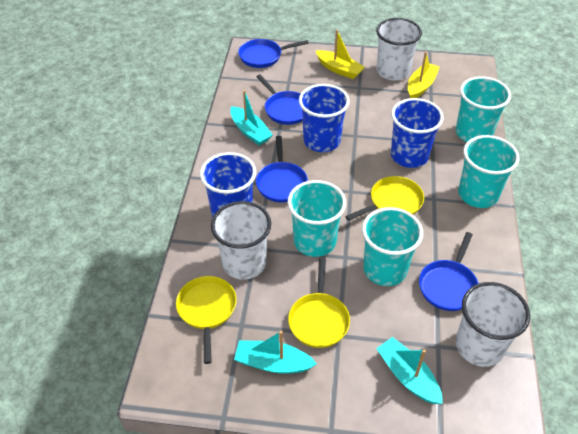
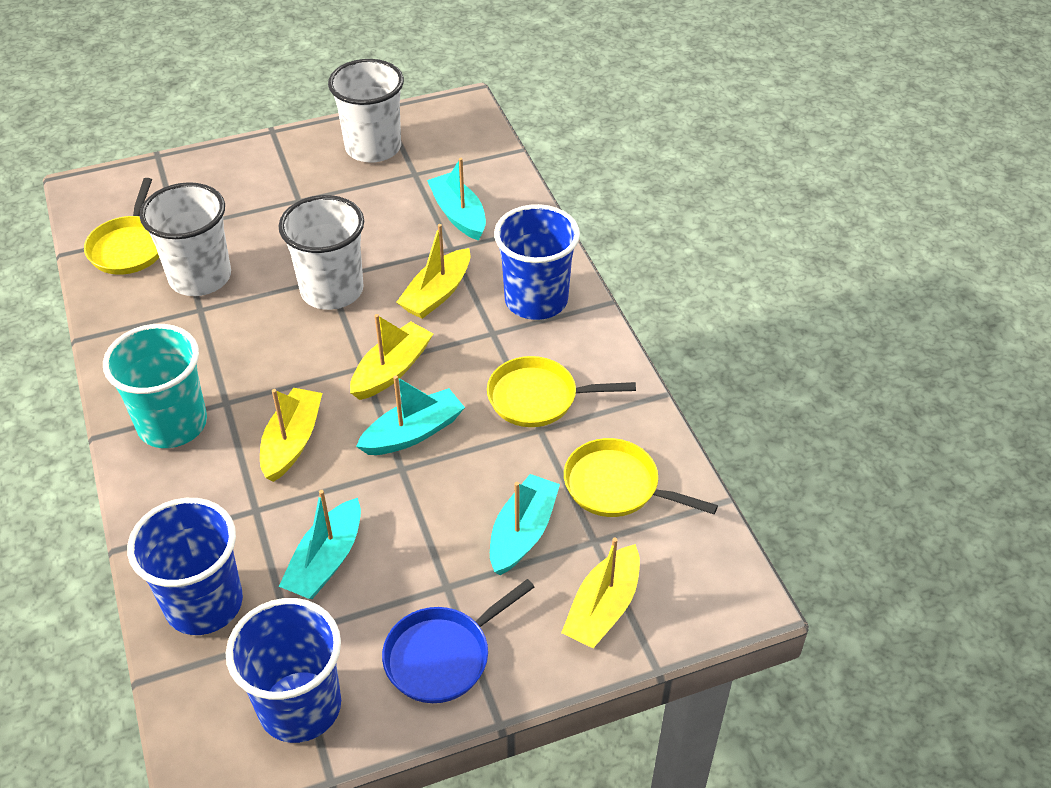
blue pan: 4 -> 1
turquoise boat: 3 -> 4
turquoise cup: 4 -> 1
yellow boat: 2 -> 4

